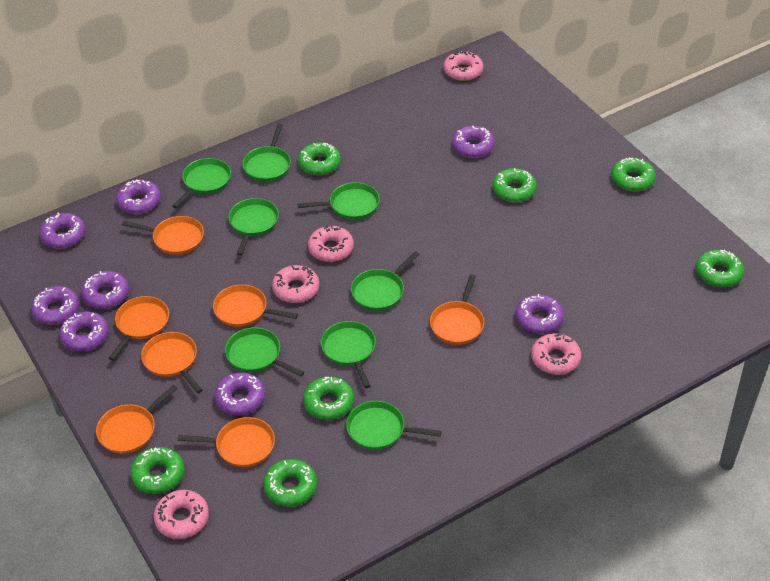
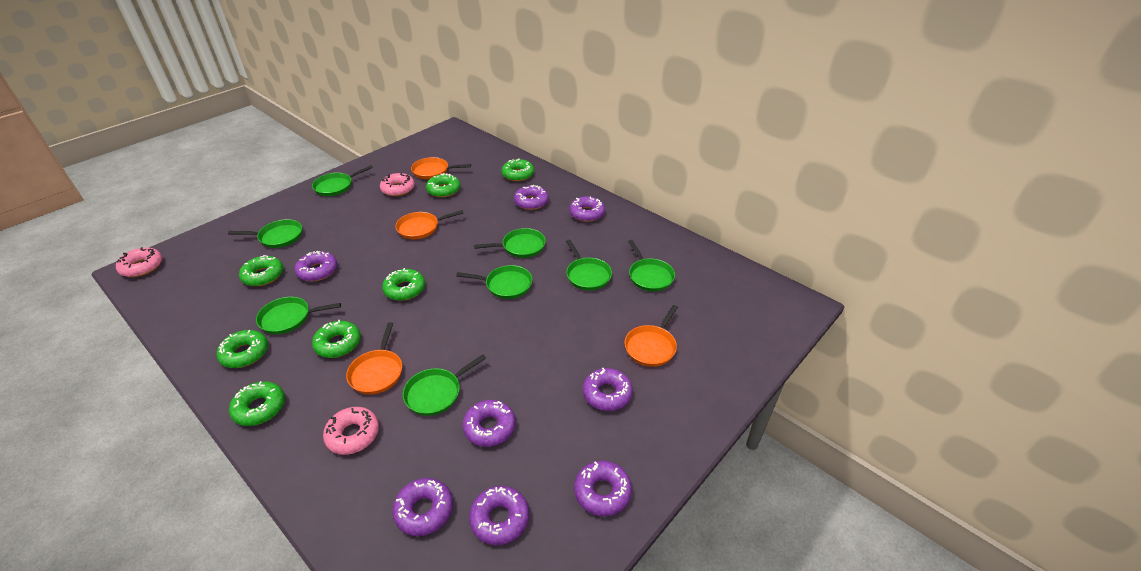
orange pan: 7 -> 4
pink donut: 5 -> 3

